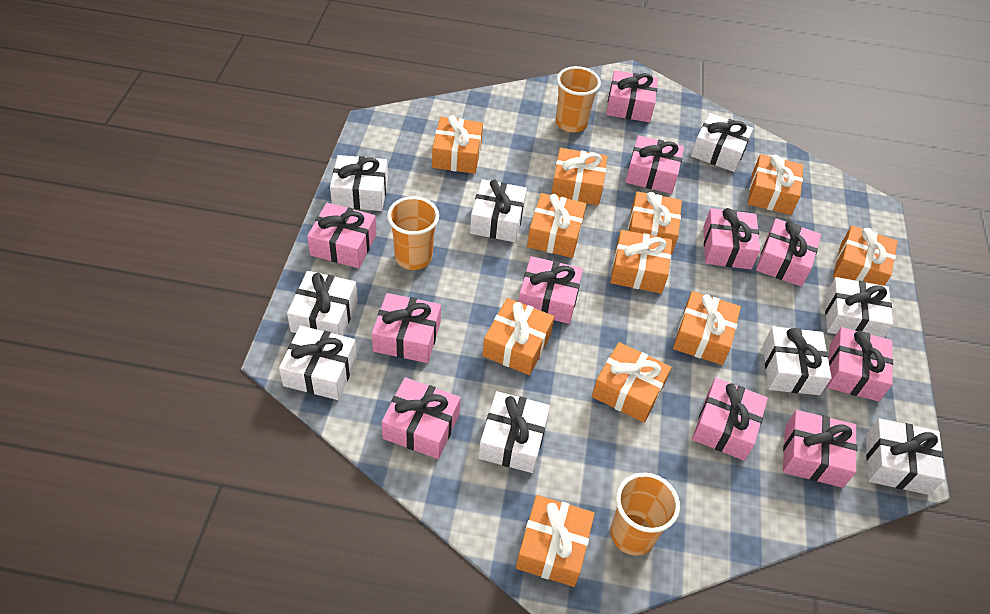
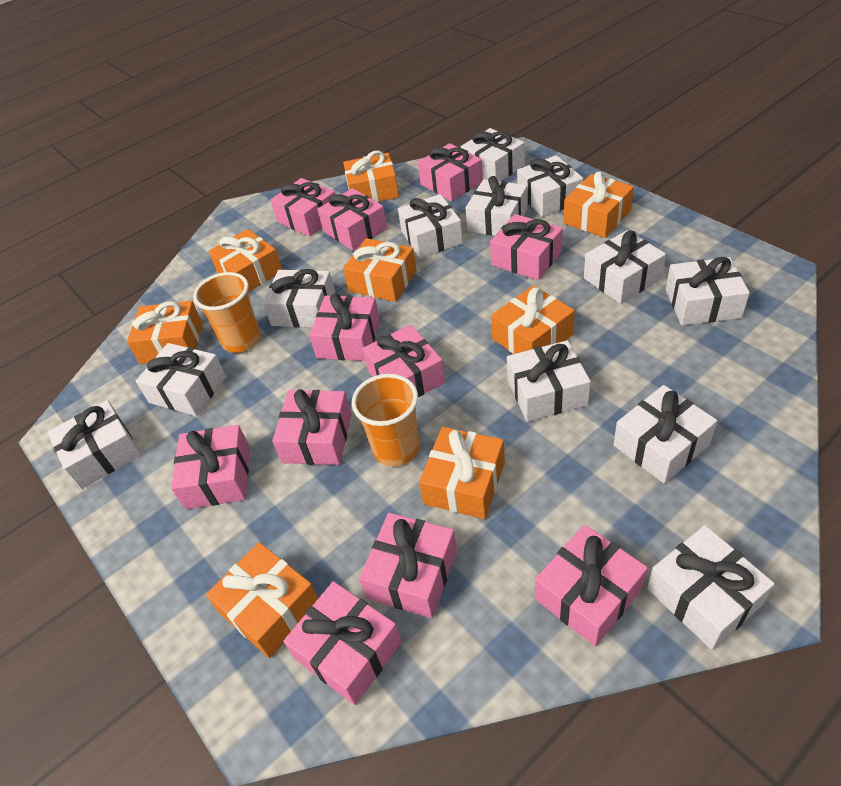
orange cup: 3 -> 2
orange gift: 11 -> 8
white gift: 9 -> 12

